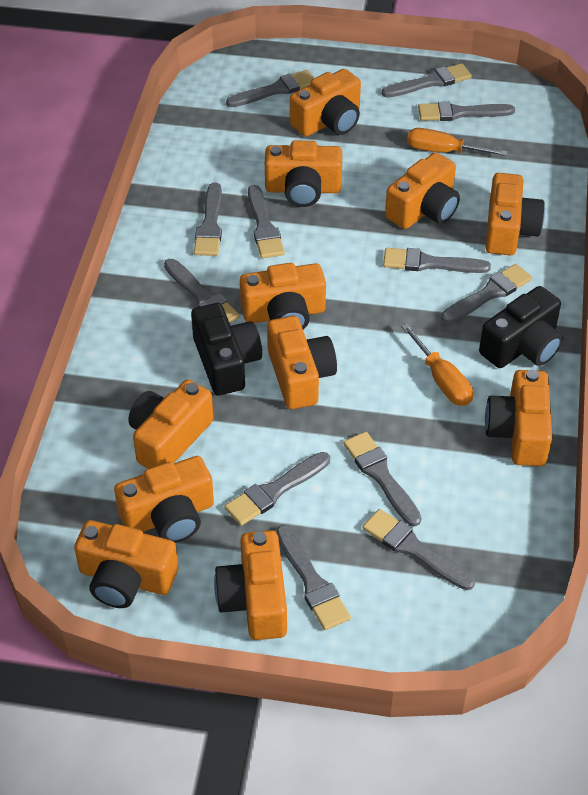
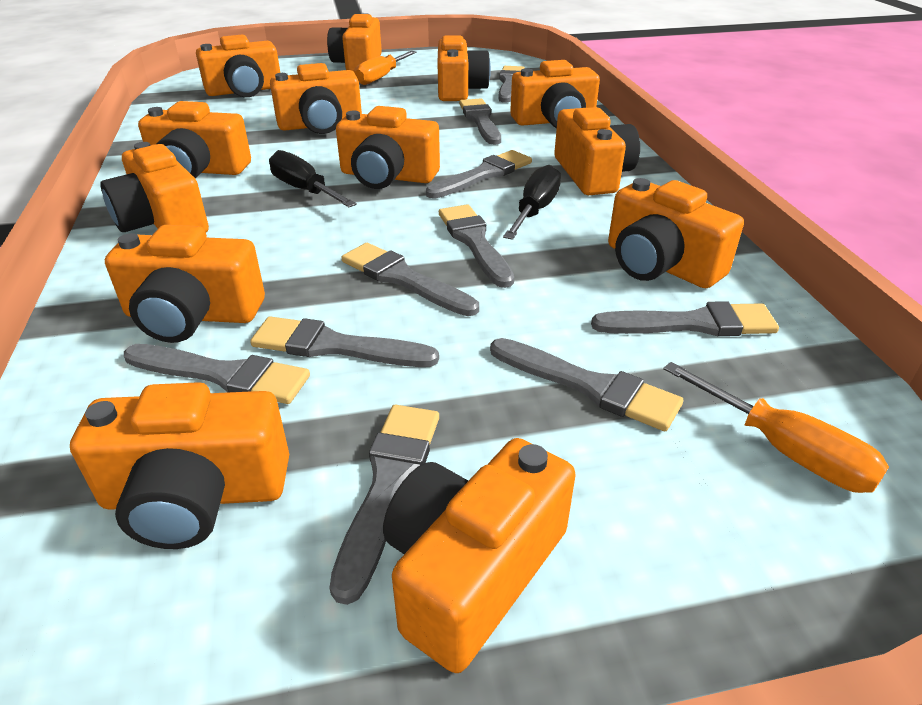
black camera: 2 -> 0
black screwdriver: 0 -> 2
grey brush: 12 -> 10
orange camera: 11 -> 13

